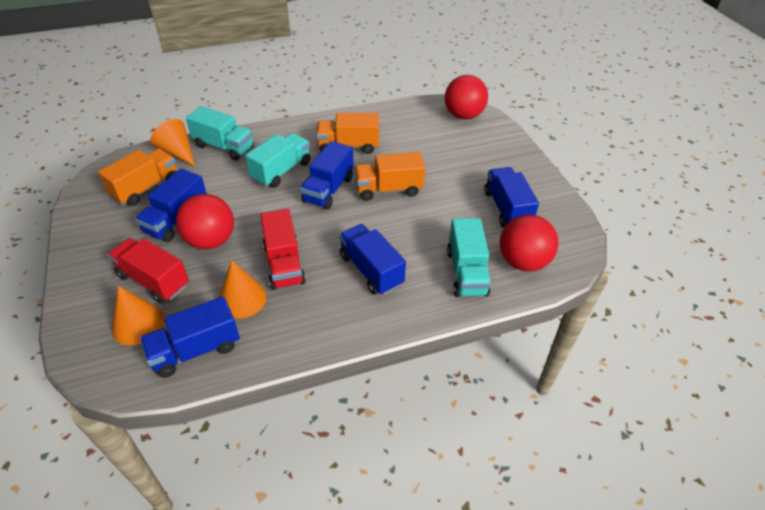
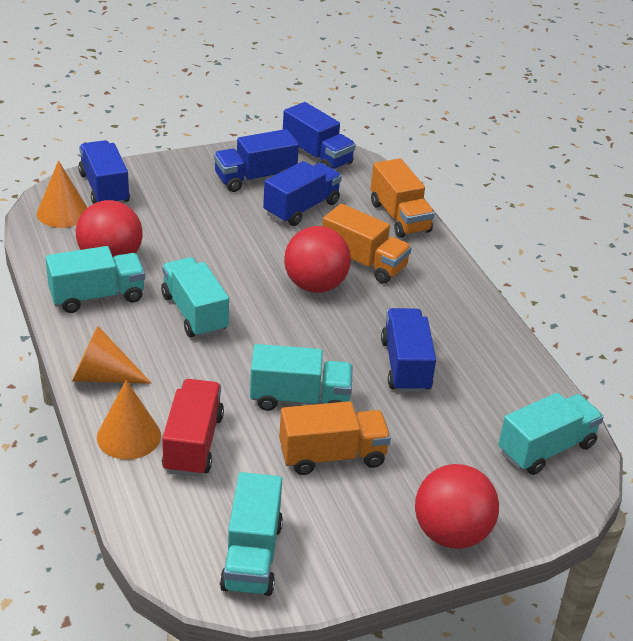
red truck: 2 -> 1
turquoise truck: 3 -> 5

